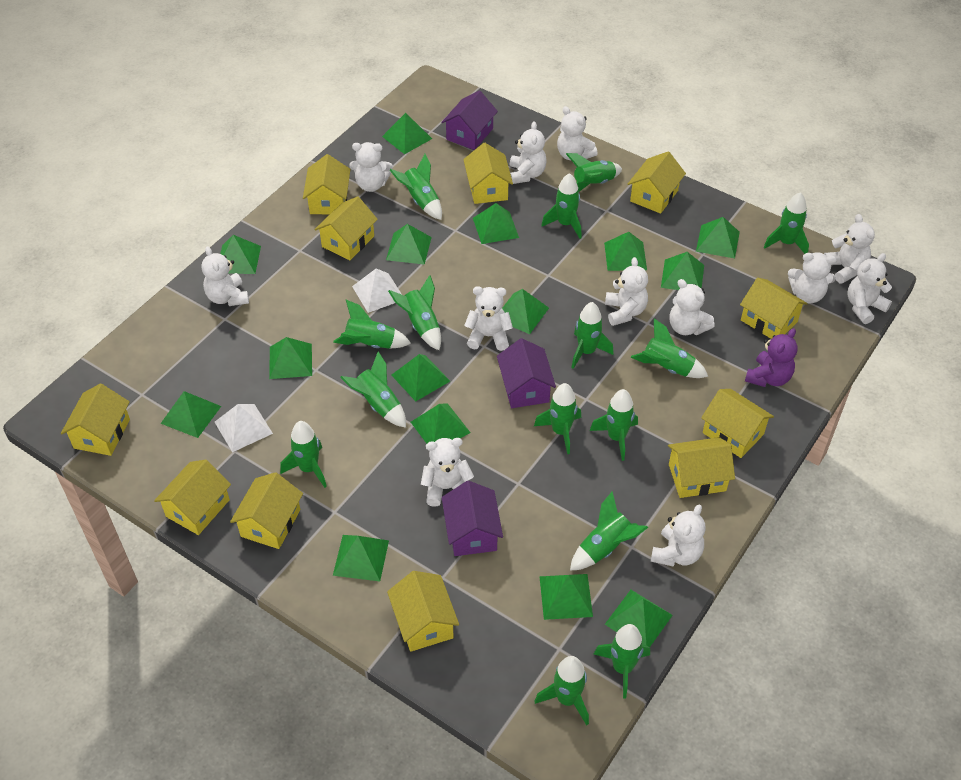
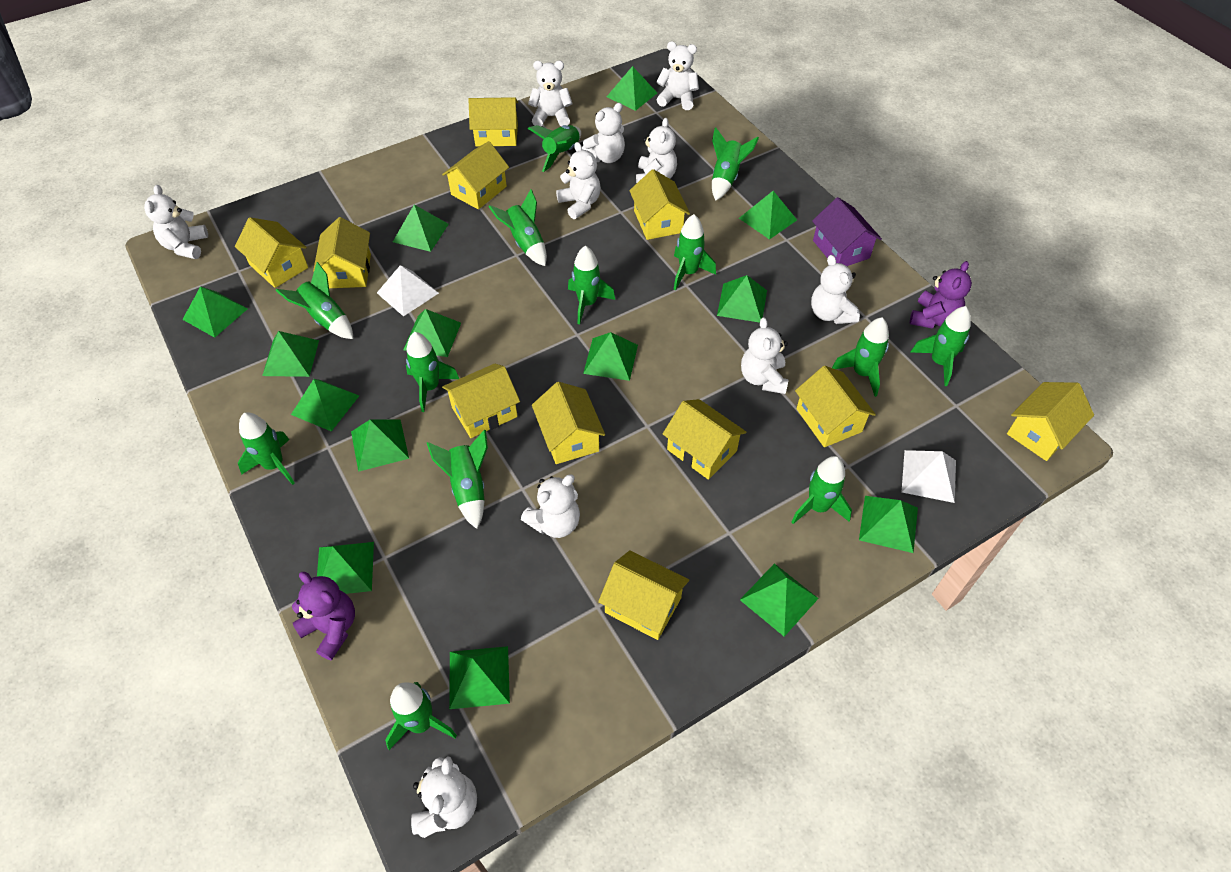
green pyramid: 15 -> 14
green rocket: 15 -> 13
purple house: 3 -> 1
purple teddy bear: 1 -> 2
white teddy bear: 12 -> 10

